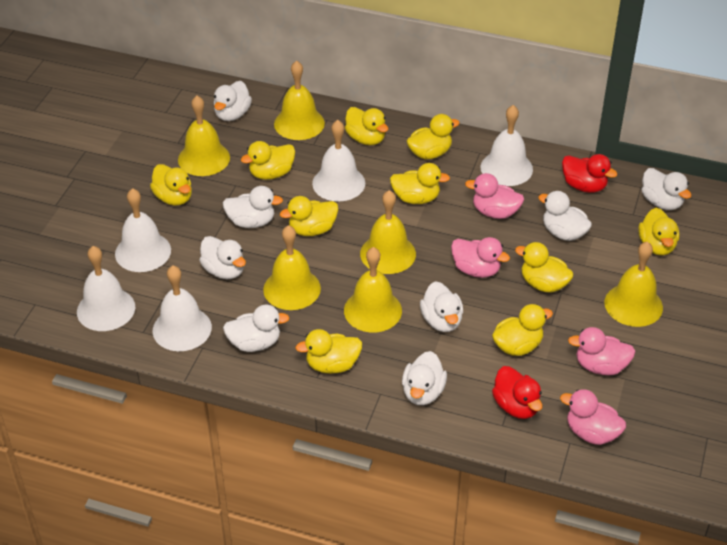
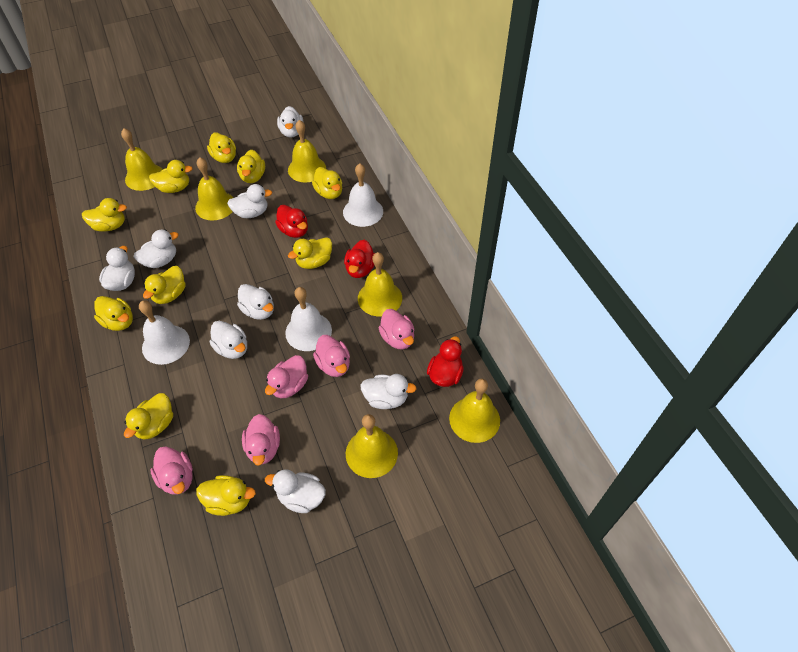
pink duck: 4 -> 5
red duck: 2 -> 3
white bell: 5 -> 3

